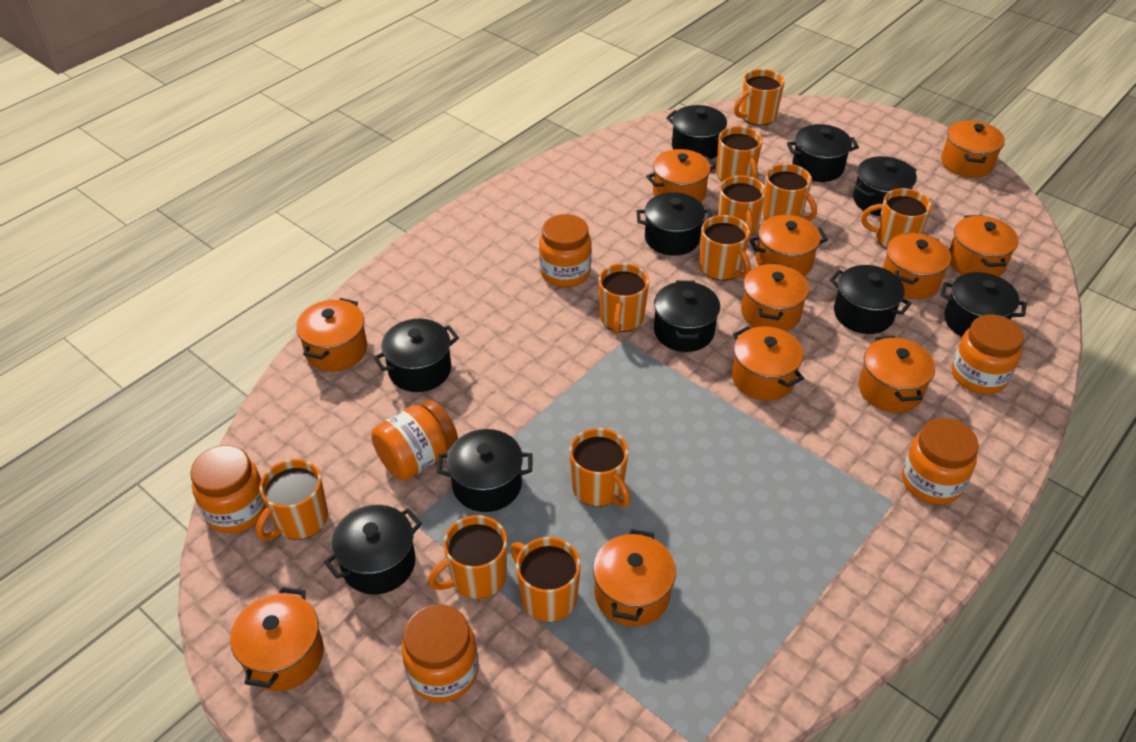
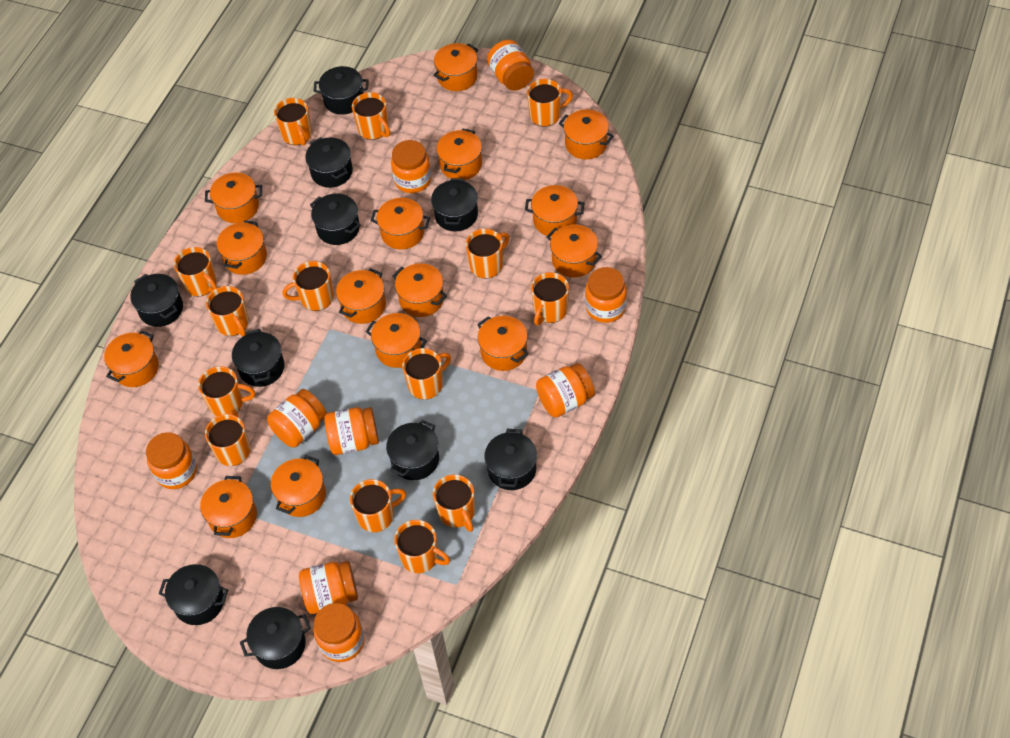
orange jar: 6 -> 9
orange mug: 11 -> 14
orange pot: 11 -> 15

